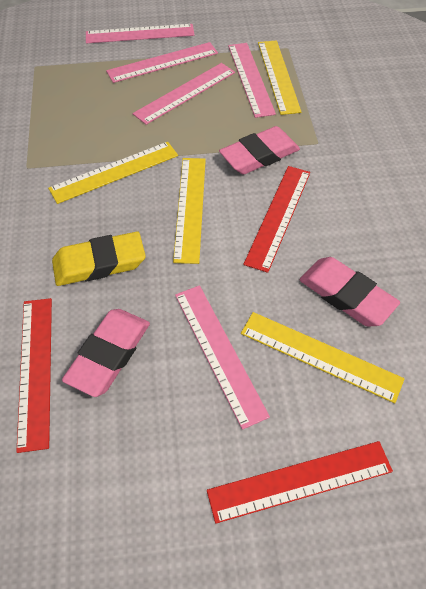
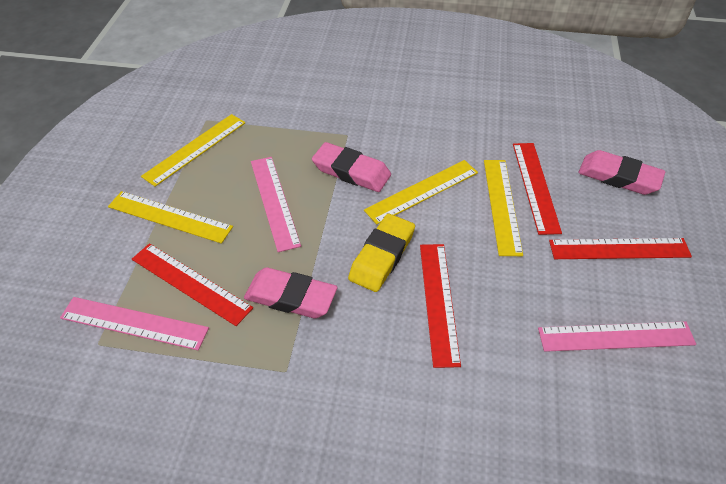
pink ruler: 5 -> 3
red ruler: 3 -> 4

